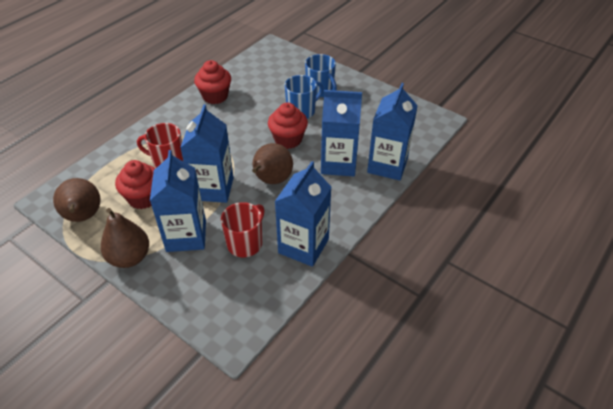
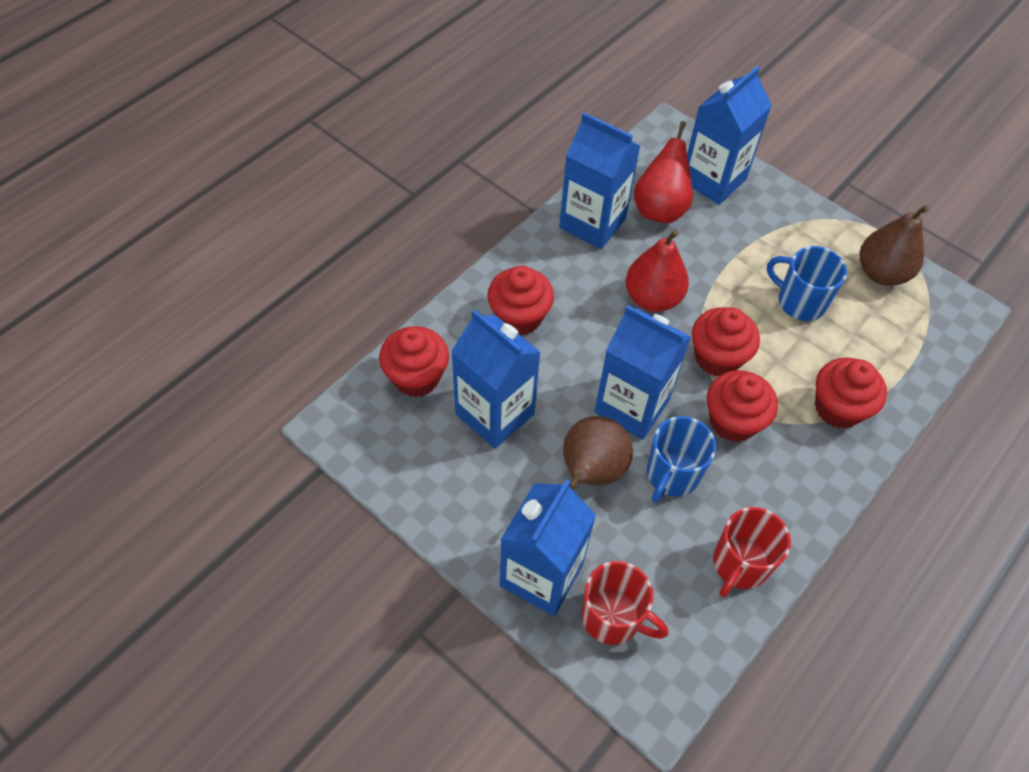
brown pear: 3 -> 2
red cupcake: 3 -> 5
red pear: 0 -> 2

